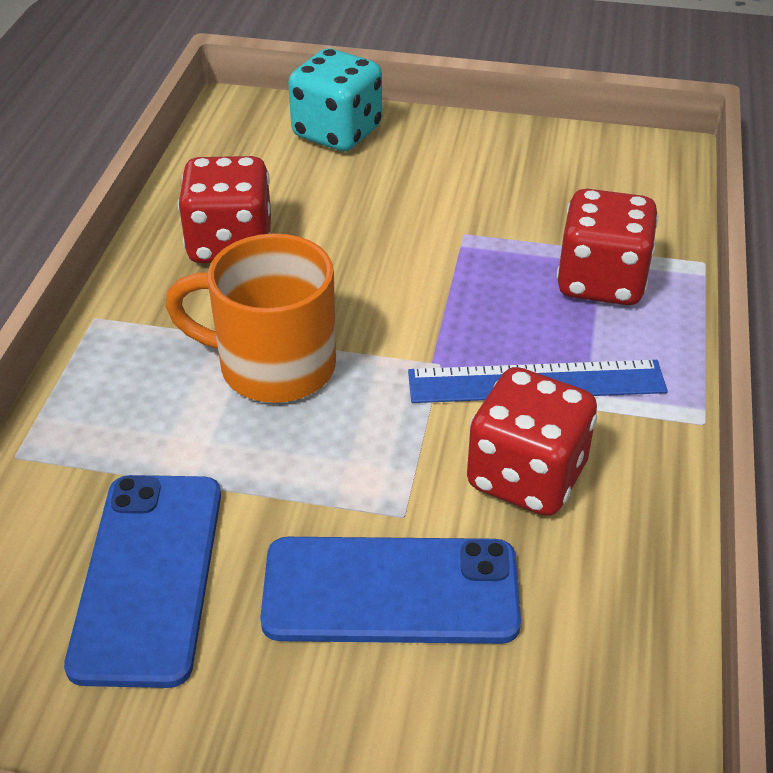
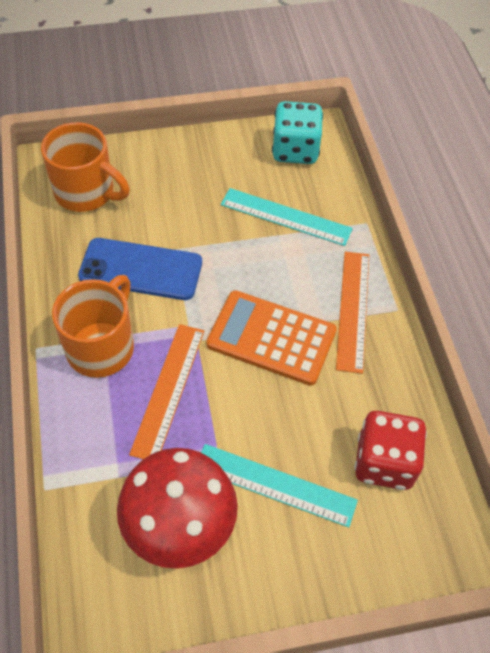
blue phone: 2 -> 1
blue ruler: 1 -> 0
orange calculator: 0 -> 1
orange mug: 1 -> 2
orange ruler: 0 -> 2
red dice: 3 -> 1
red mushroom: 0 -> 1
turquoise ruler: 0 -> 2

